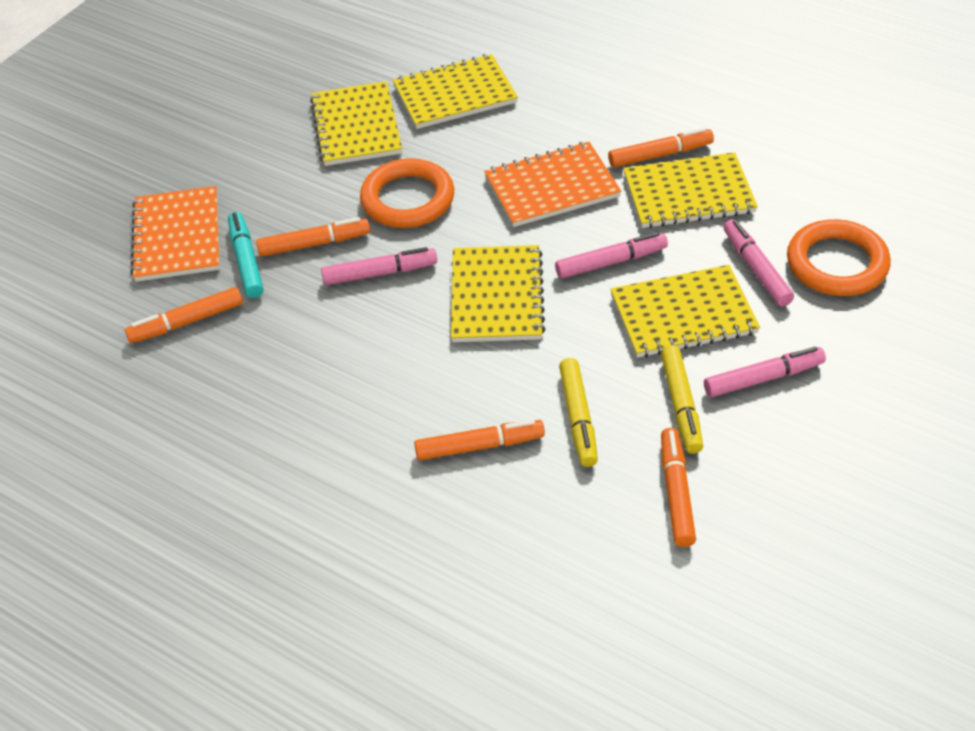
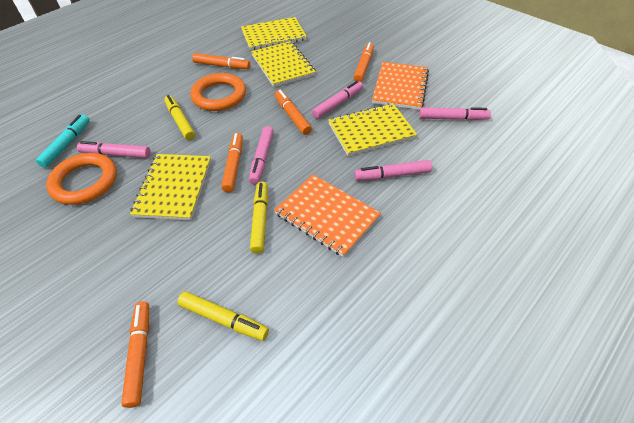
pink marker: 4 -> 5
yellow marker: 2 -> 3
yellow notebook: 5 -> 4

